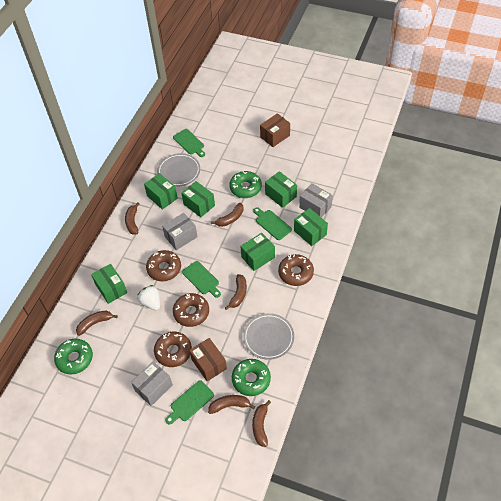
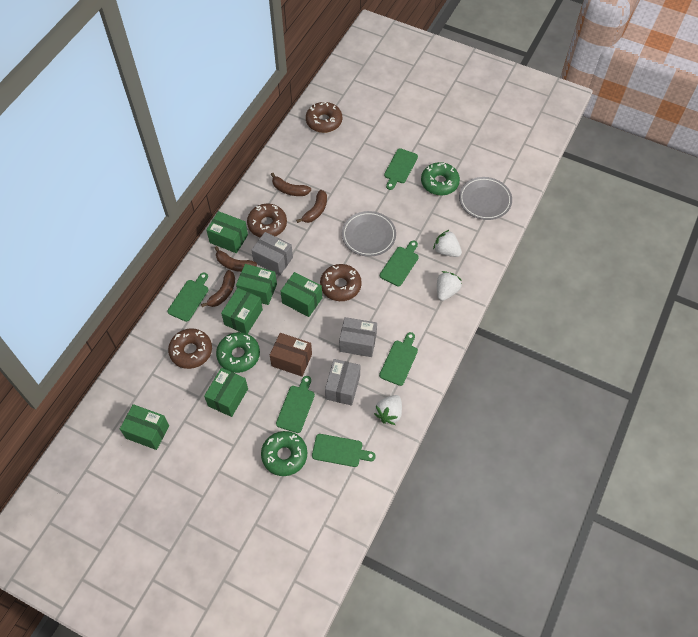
brown banana: 6 -> 4
brown box: 2 -> 1
green cutting board: 4 -> 6
white strawberry: 1 -> 3

